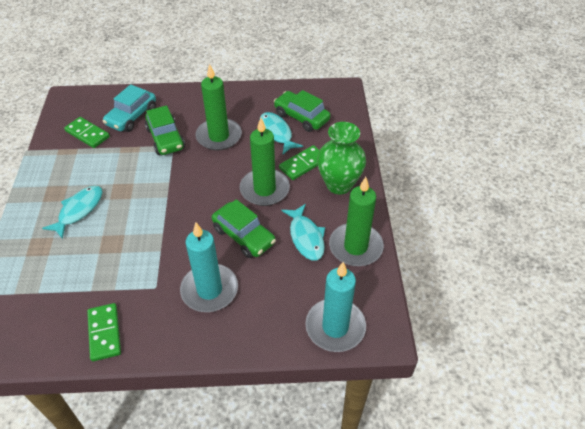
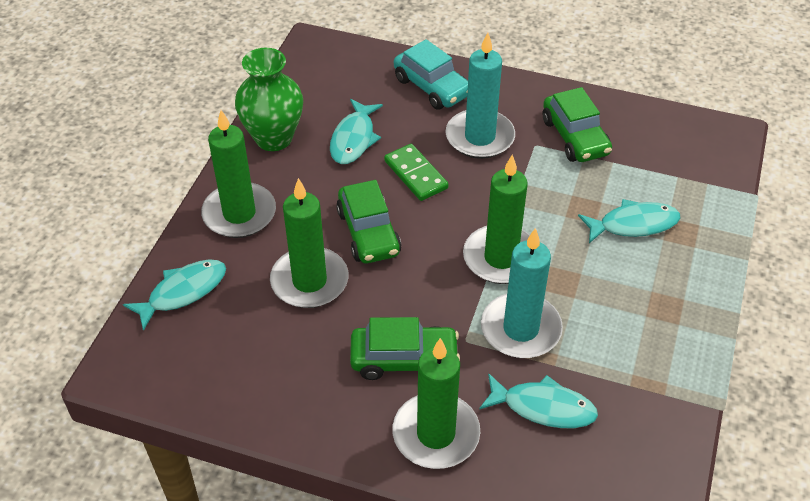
green candle: 3 -> 4
green domino: 3 -> 1
turquoise fish: 3 -> 4

